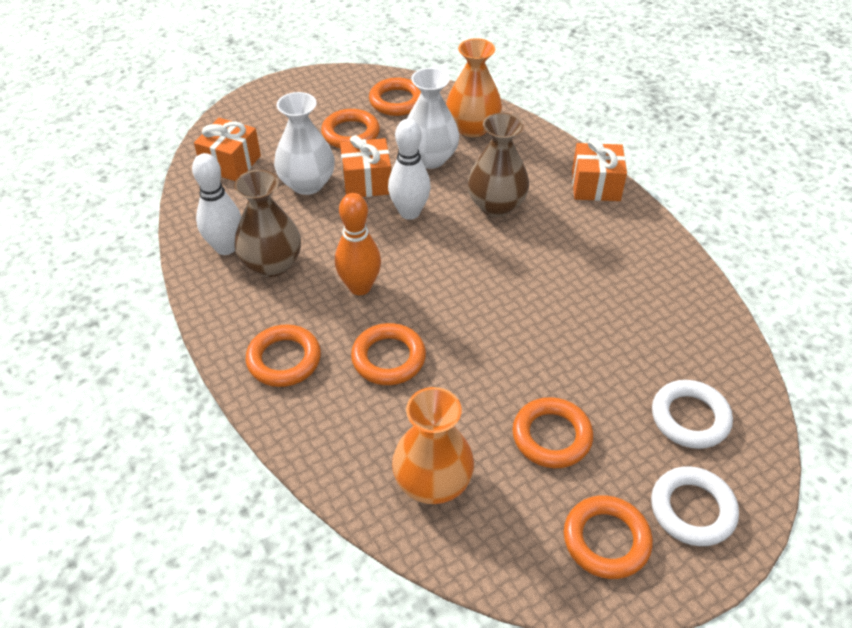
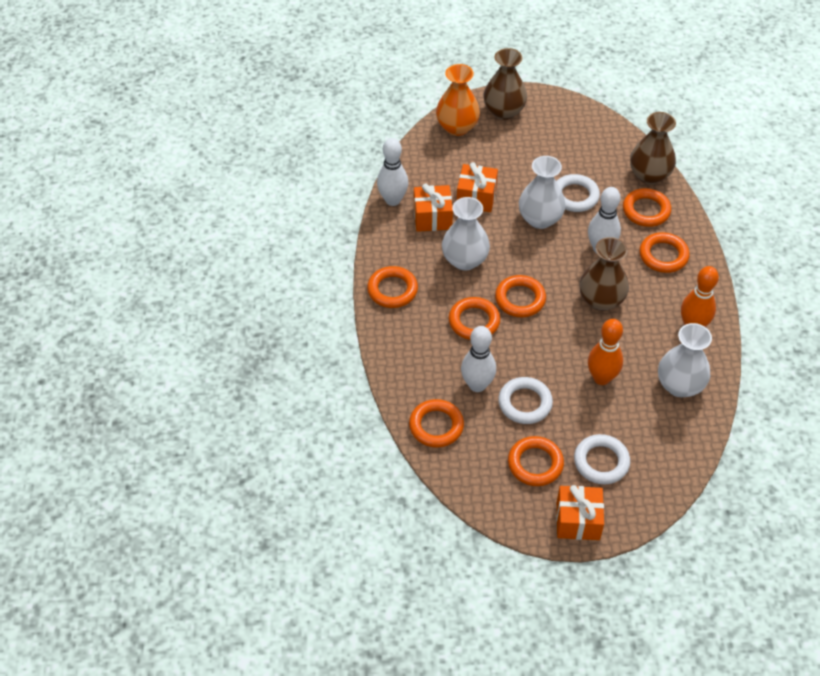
brown vase: 2 -> 3
orange bowling pin: 1 -> 2
orange ring: 6 -> 7
orange vase: 2 -> 1
white bowling pin: 2 -> 3
white ring: 2 -> 3
white vase: 2 -> 3

